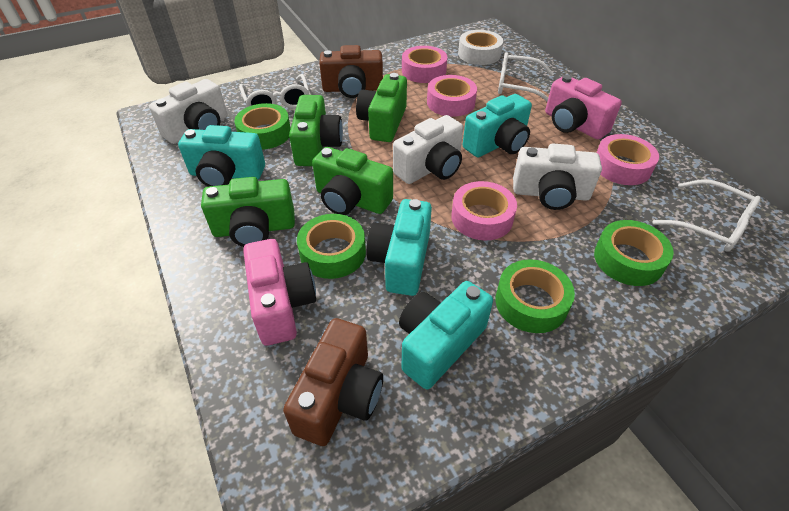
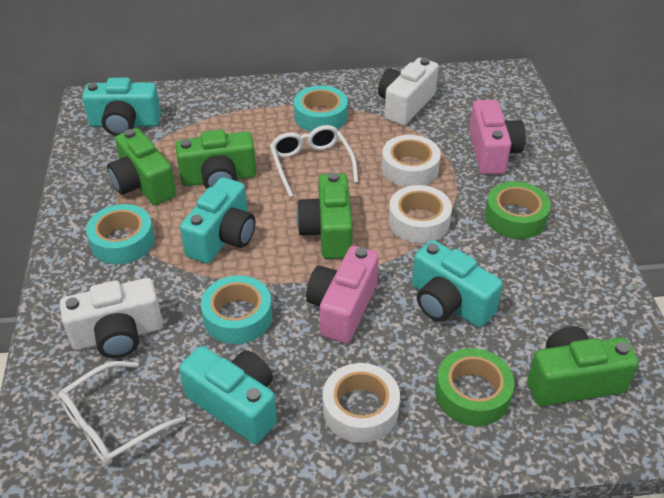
brown camera: 2 -> 0
green tape: 4 -> 2
pink tape: 4 -> 0
turquoise tape: 0 -> 3
white camera: 3 -> 2
white glasses: 3 -> 2
white tape: 1 -> 3

